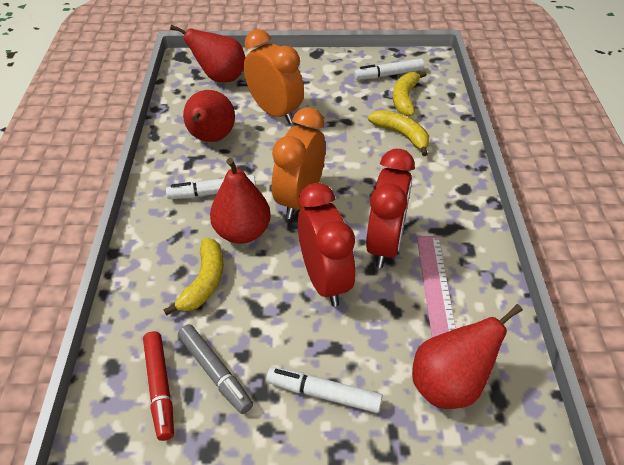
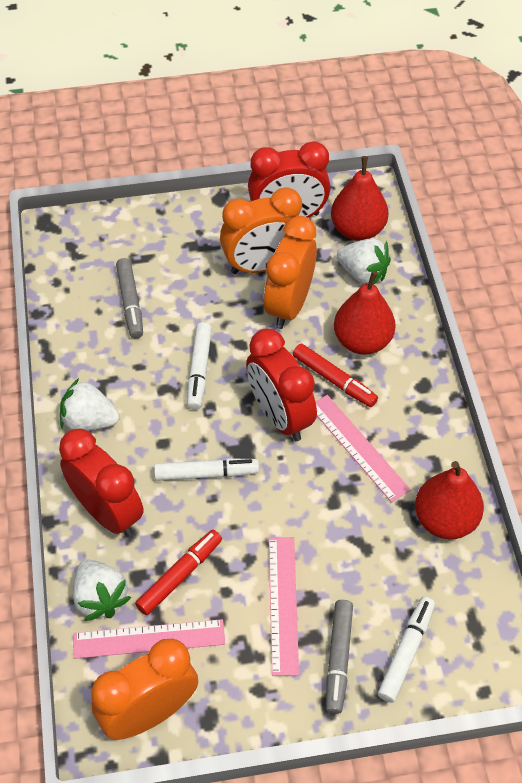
grey marker: 1 -> 2
orange clock: 2 -> 3
pink ruler: 1 -> 3
red clock: 2 -> 3
red marker: 1 -> 2
red pear: 4 -> 3
white strawberry: 0 -> 3
yellow banana: 3 -> 0

